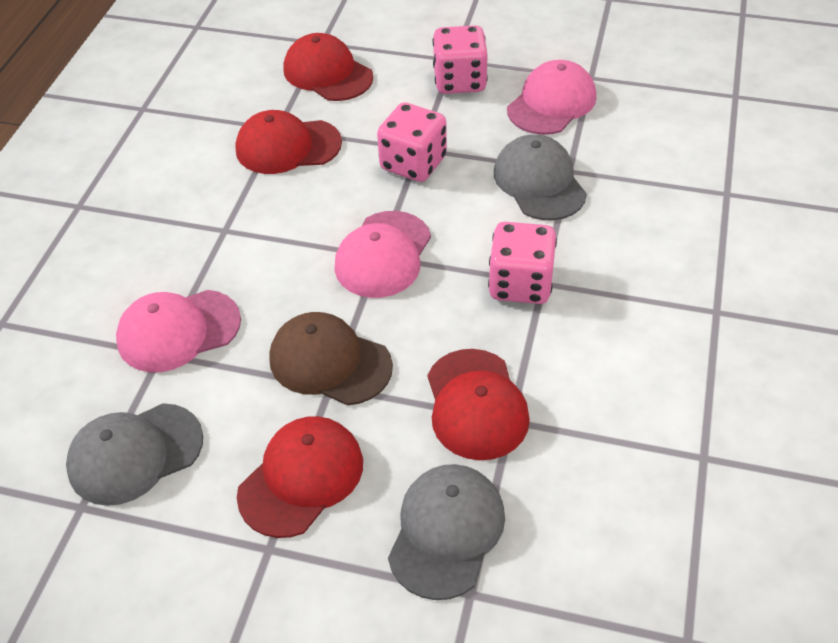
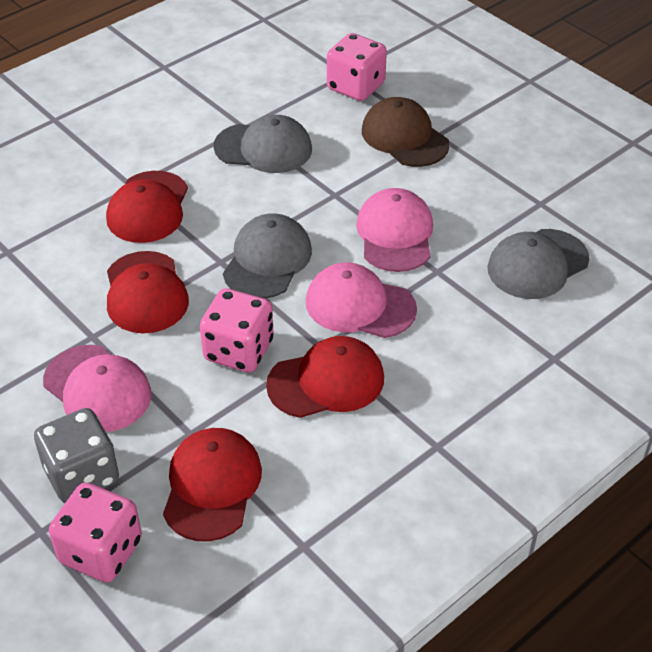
grey dice: 0 -> 1

